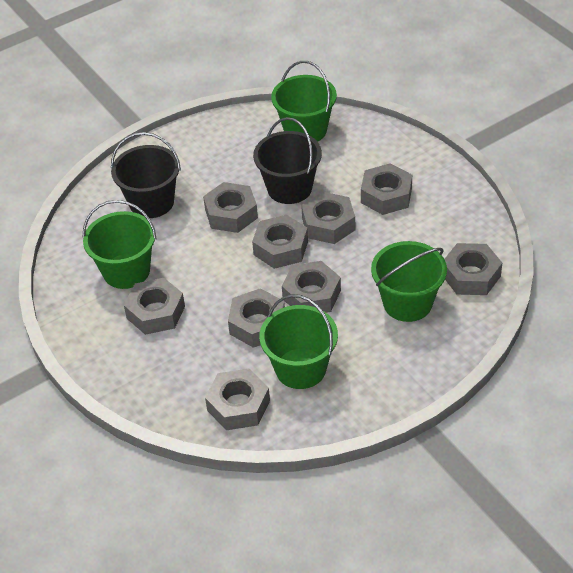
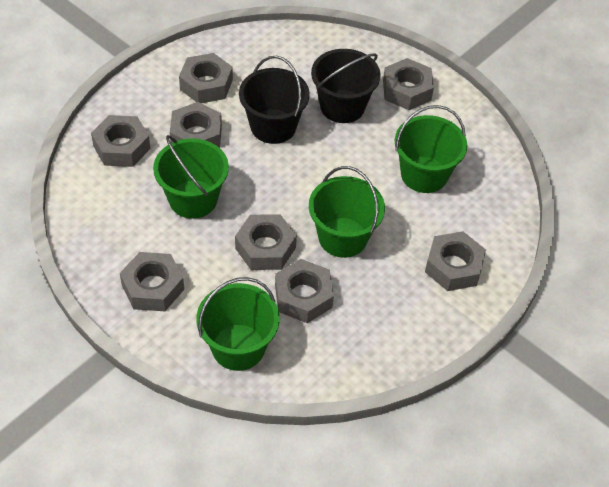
grey nut: 9 -> 8

